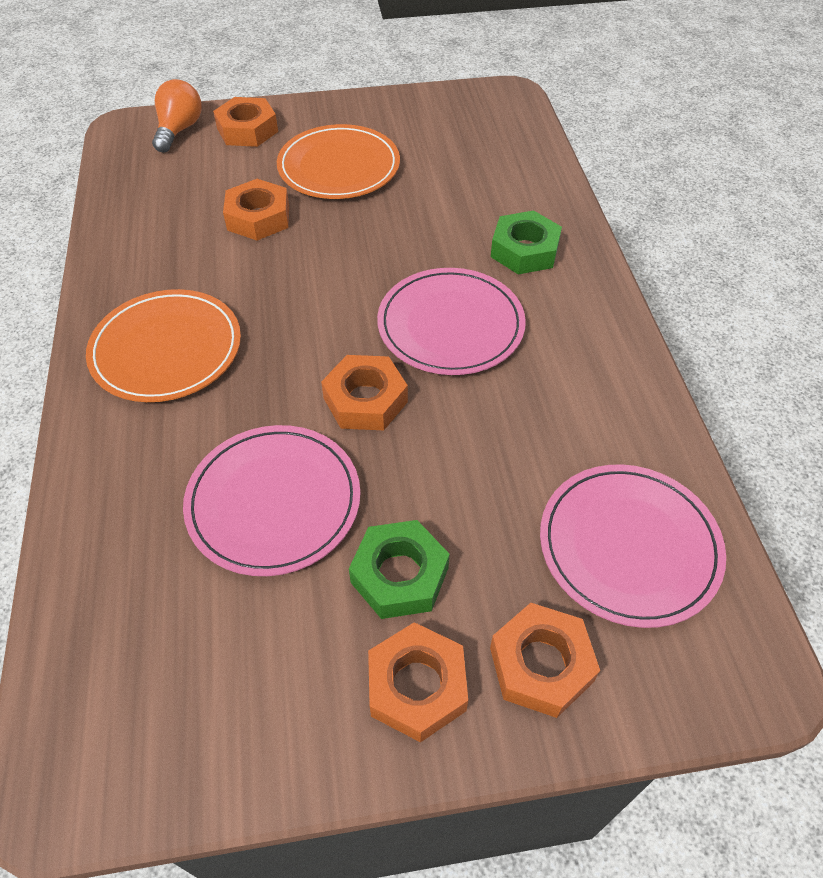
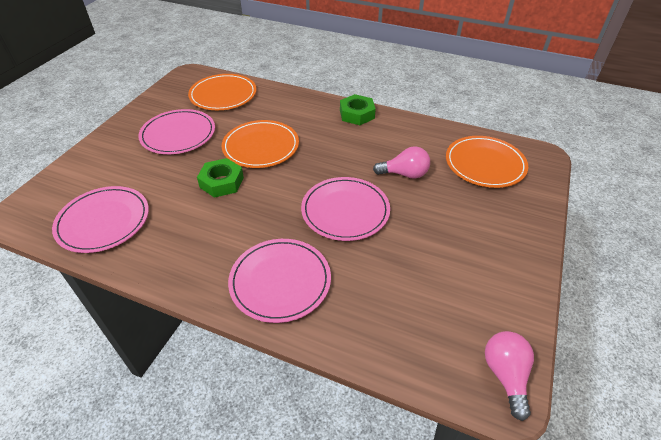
orange light bulb: 1 -> 0
orange nut: 5 -> 0
orange plate: 2 -> 3
pink light bulb: 0 -> 2
pink plate: 3 -> 4

